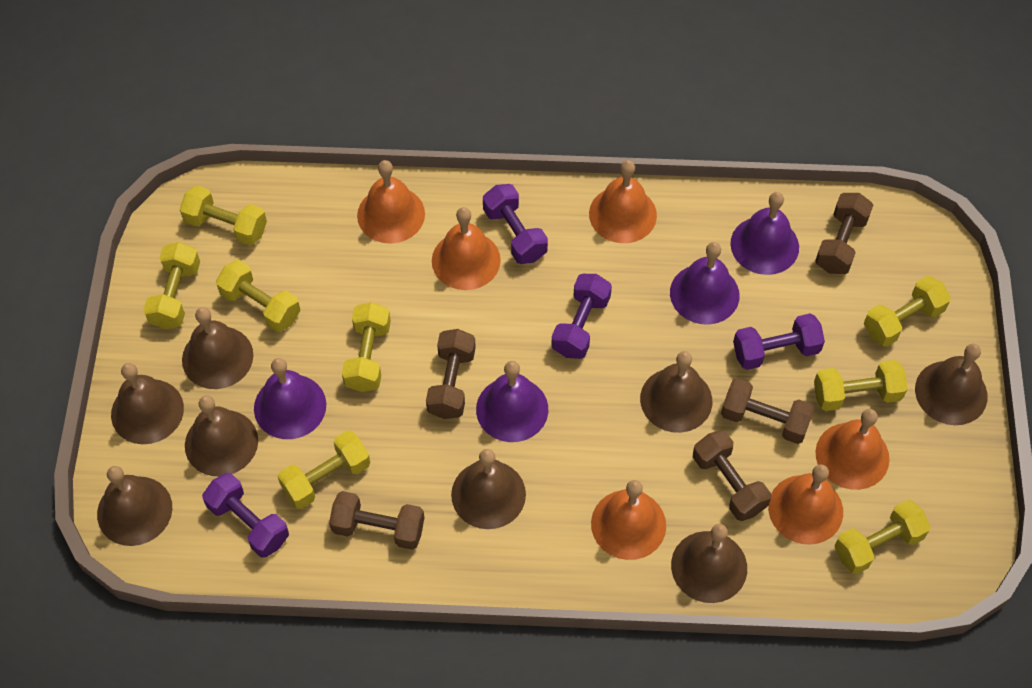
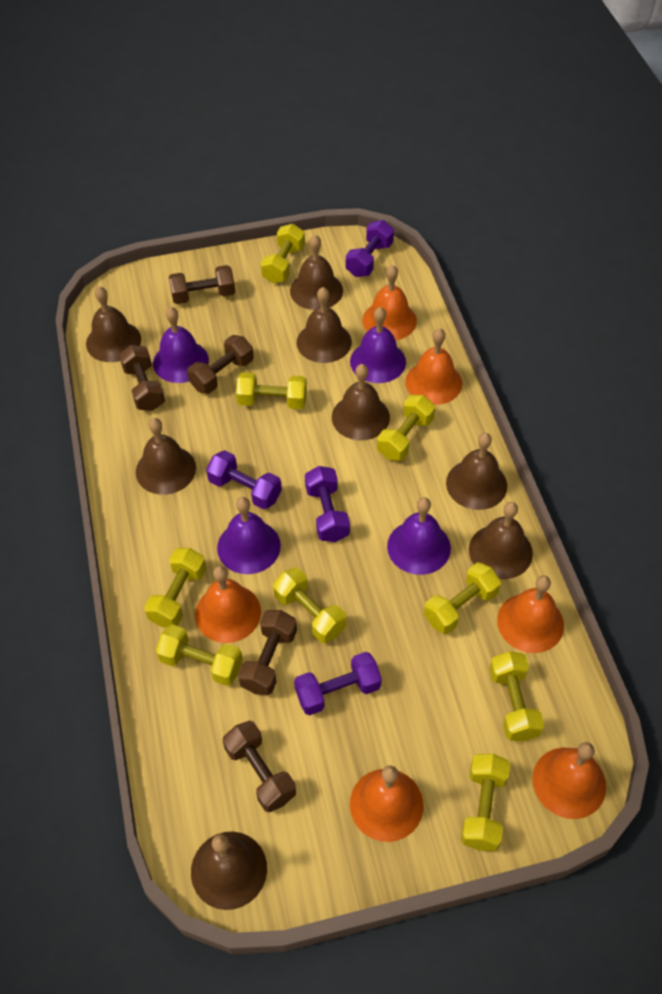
yellow dumbbell: 8 -> 9

